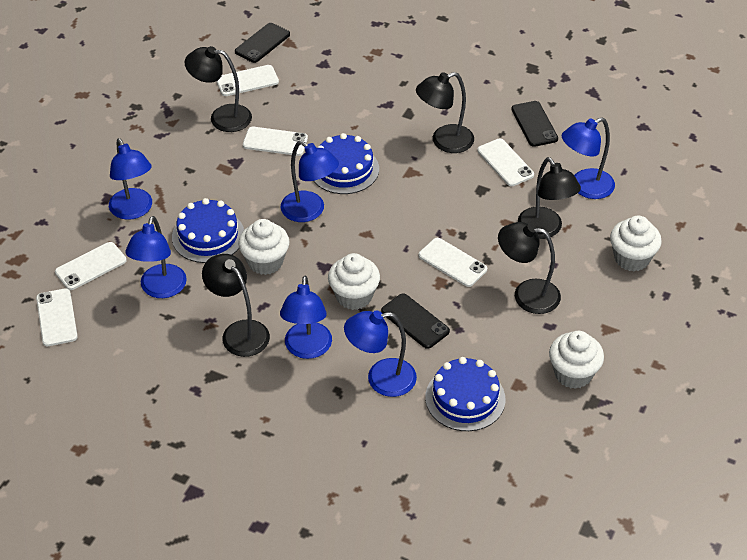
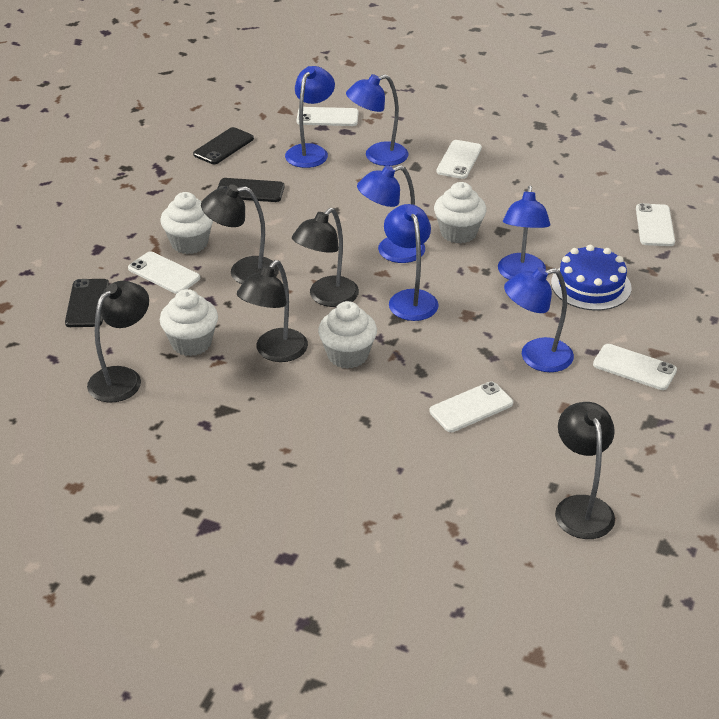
blue cake: 3 -> 1

